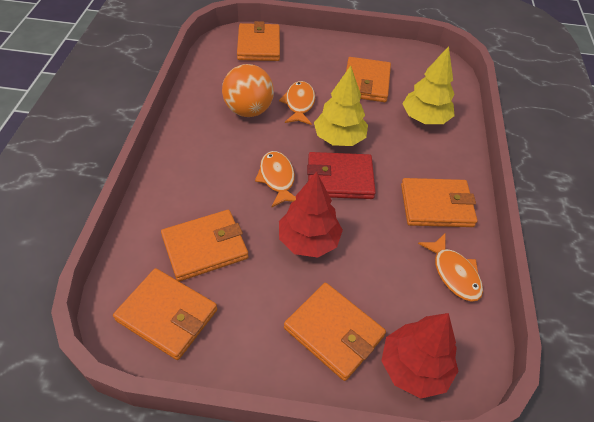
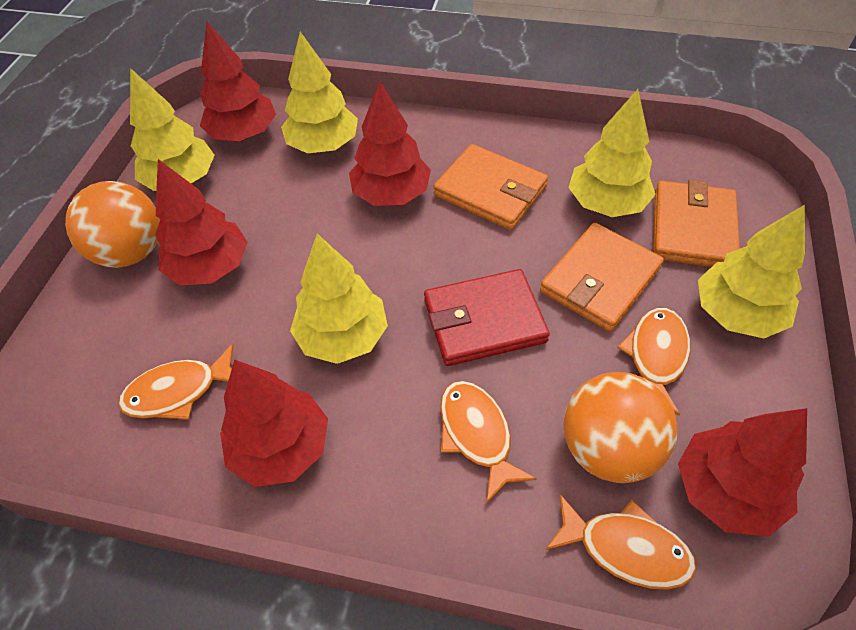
orange ball: 1 -> 2
orange fish: 3 -> 4
orange wallet: 6 -> 3
red tree: 2 -> 5
yellow tree: 2 -> 5

